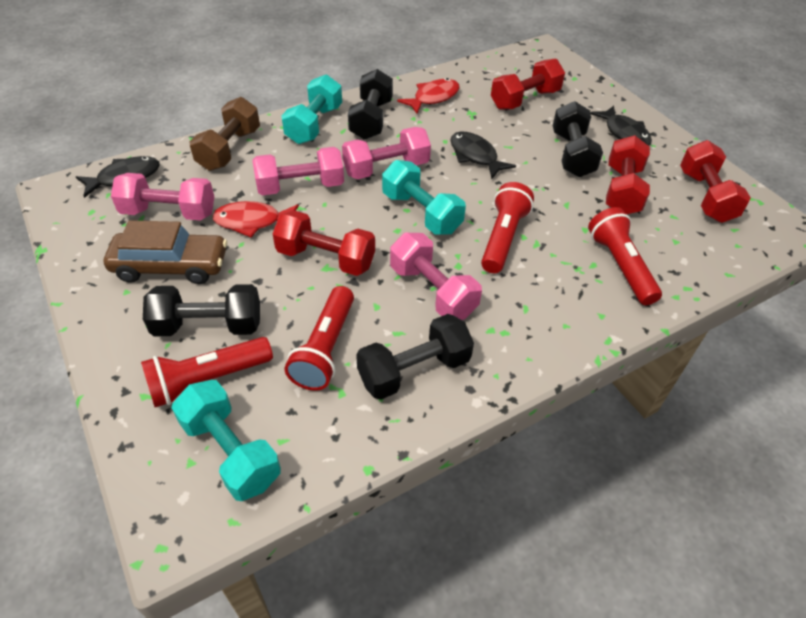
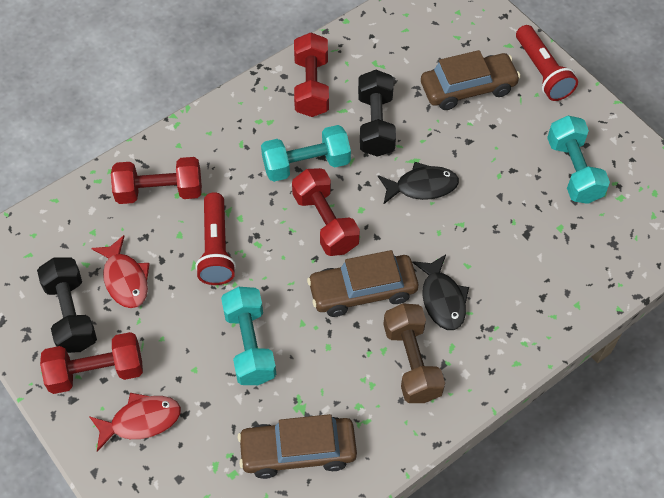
black dumbbell: 4 -> 2
black fish: 3 -> 2
brown car: 1 -> 3
pink dumbbell: 4 -> 0
red flashlight: 4 -> 2

